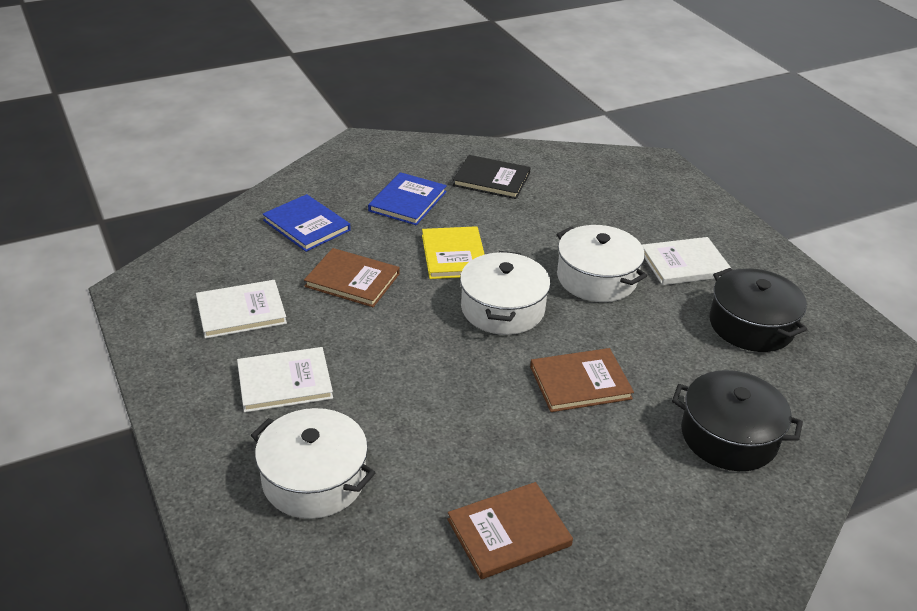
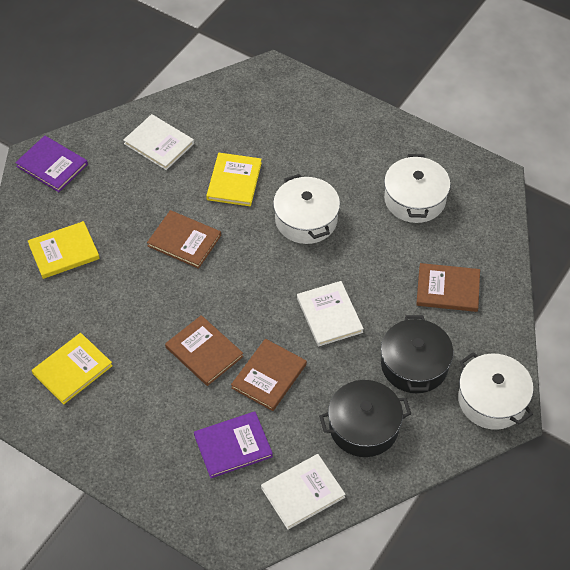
black book: 1 -> 0
blue book: 2 -> 0
brown book: 3 -> 4
purple book: 0 -> 2
yellow book: 1 -> 3

